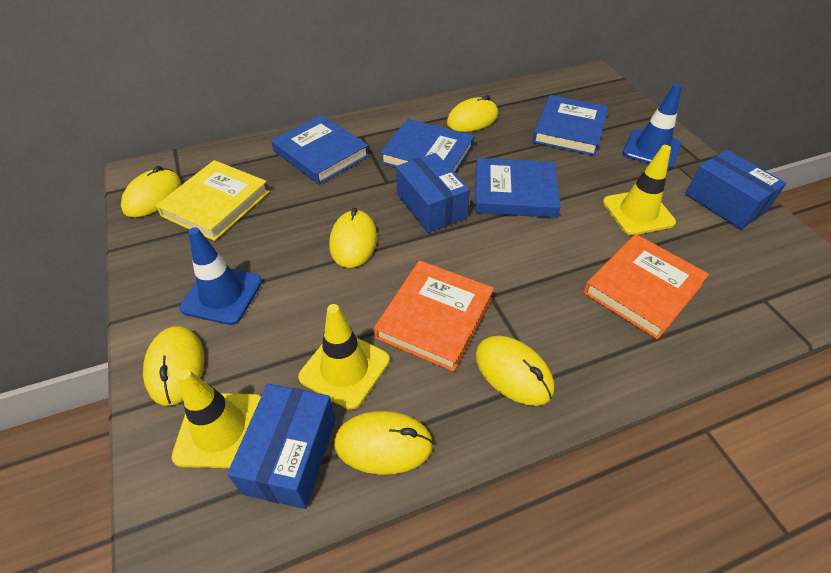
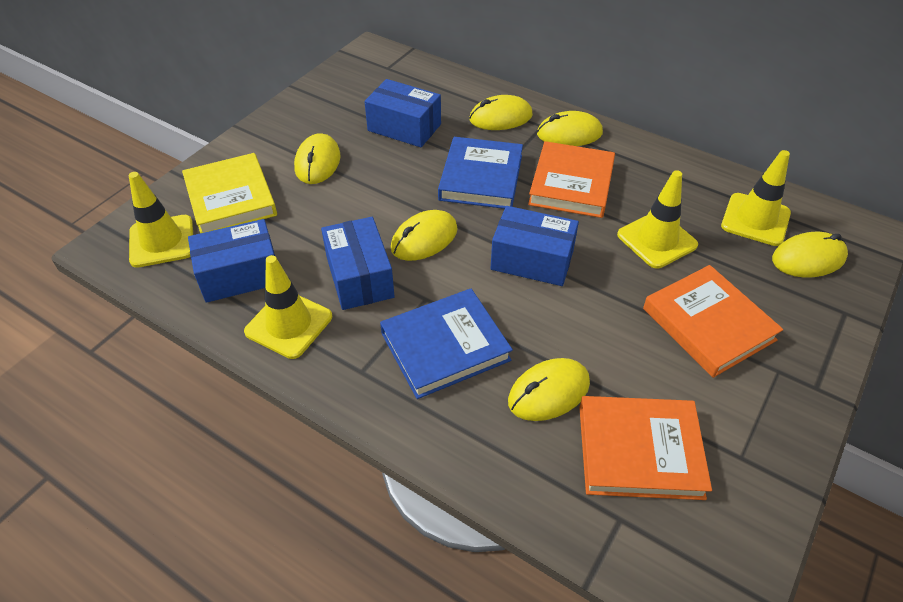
blue book: 4 -> 2
blue box: 3 -> 4
blue traffic cone: 2 -> 0
orange book: 2 -> 3
yellow traffic cone: 3 -> 4

